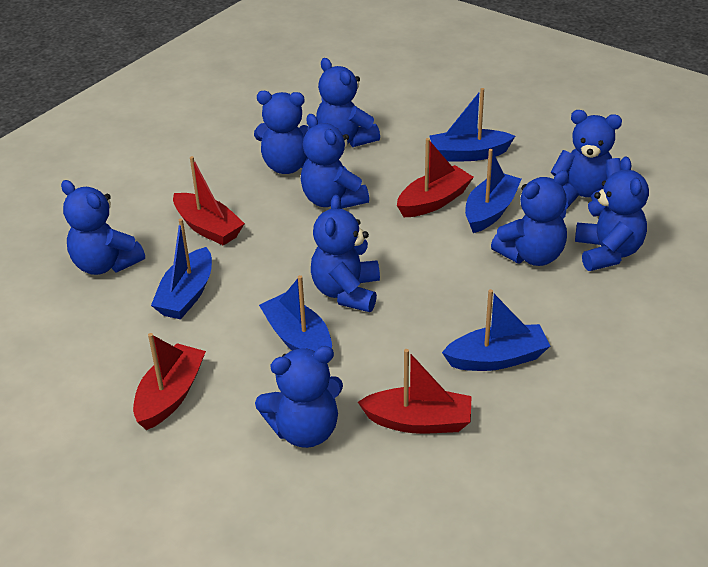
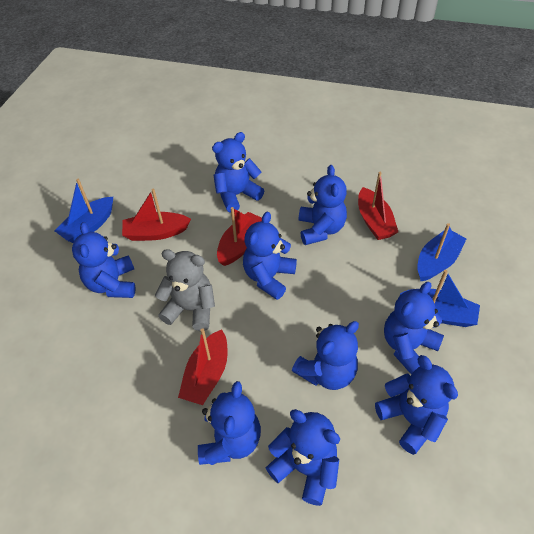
blue boat: 5 -> 3
grey teddy bear: 0 -> 1

